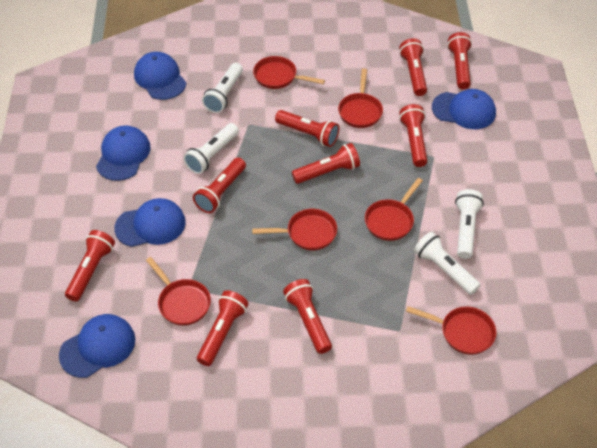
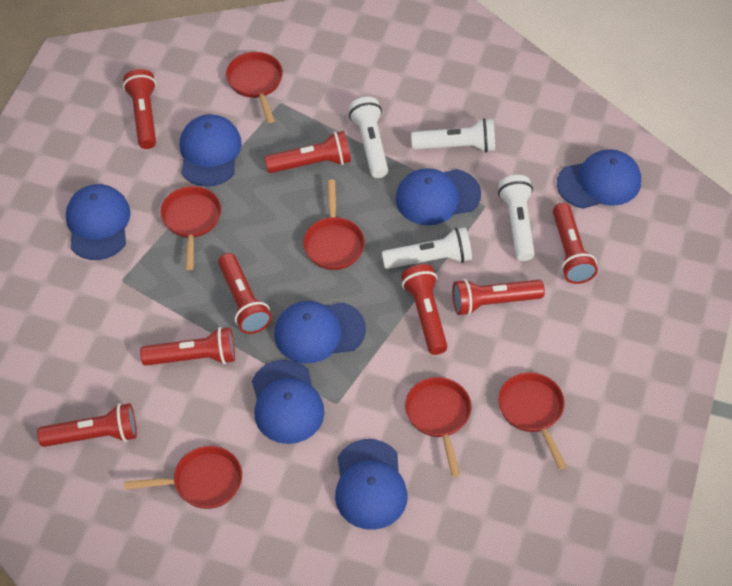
blue cap: 5 -> 7
red flashlight: 9 -> 8

